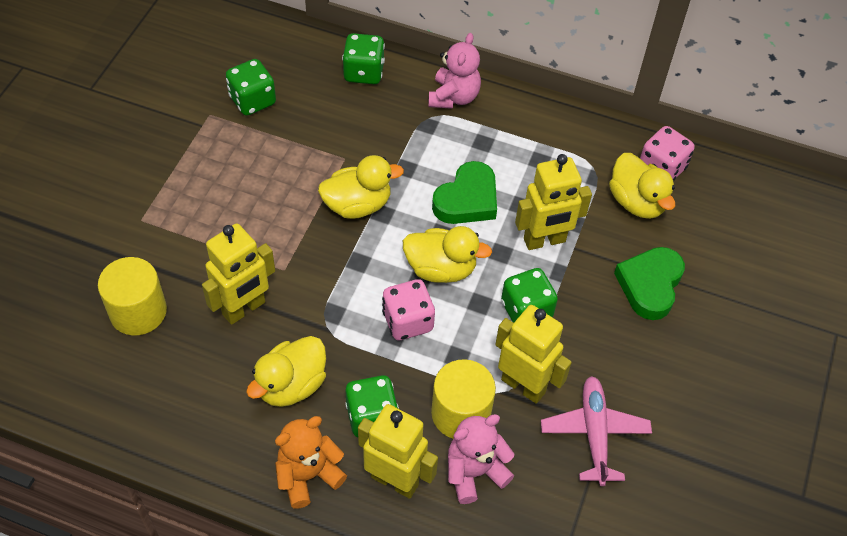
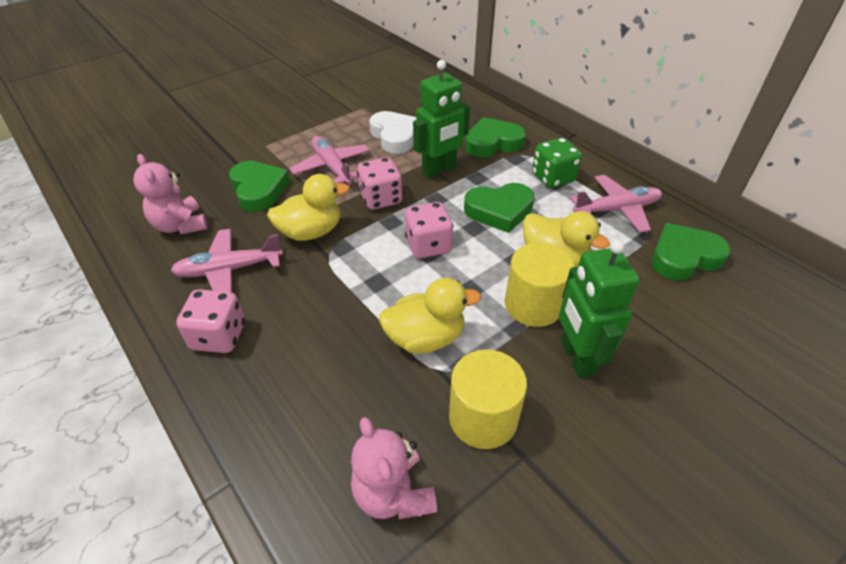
green dice: 4 -> 1
green heart: 2 -> 4
green robot: 0 -> 2
orange teddy bear: 1 -> 0
pink dice: 2 -> 3
pink plane: 1 -> 3
white heart: 0 -> 1
yellow duck: 4 -> 3
yellow robot: 4 -> 0

